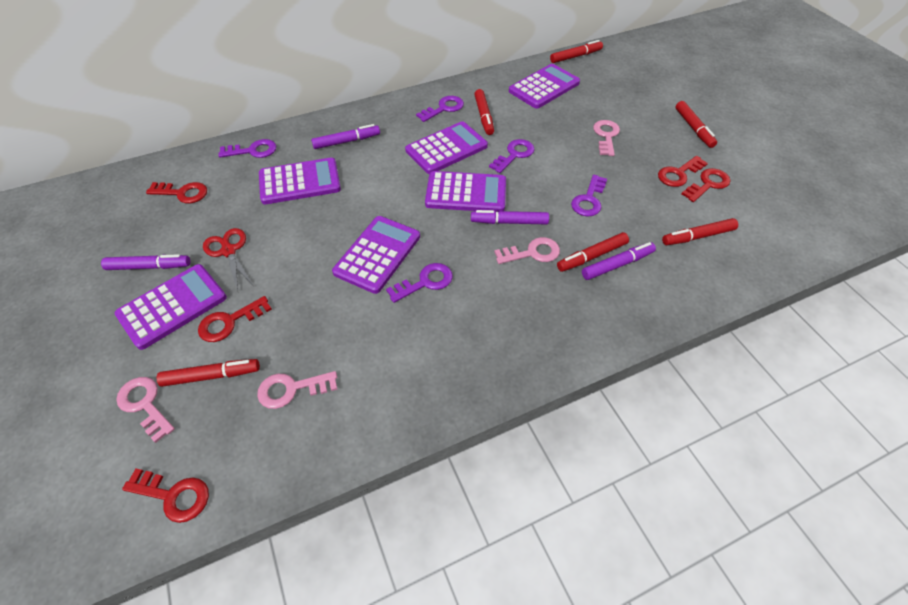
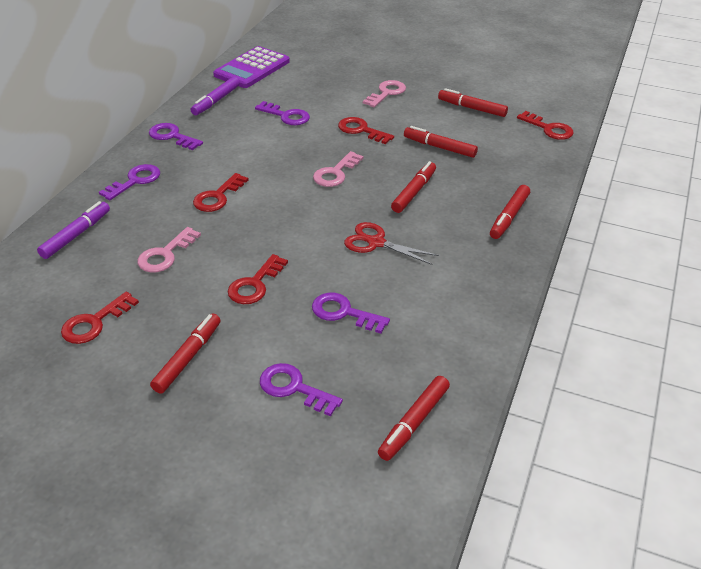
pink key: 4 -> 3
purple calculator: 6 -> 1
purple marker: 4 -> 2

